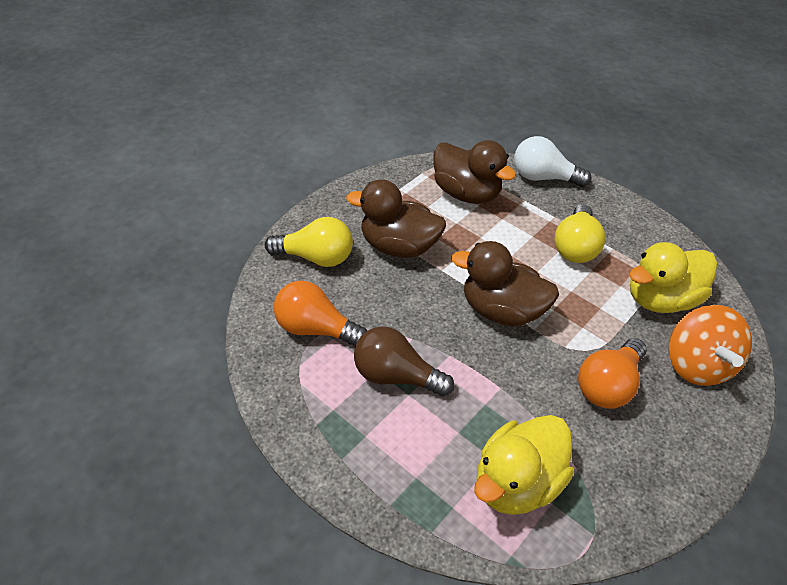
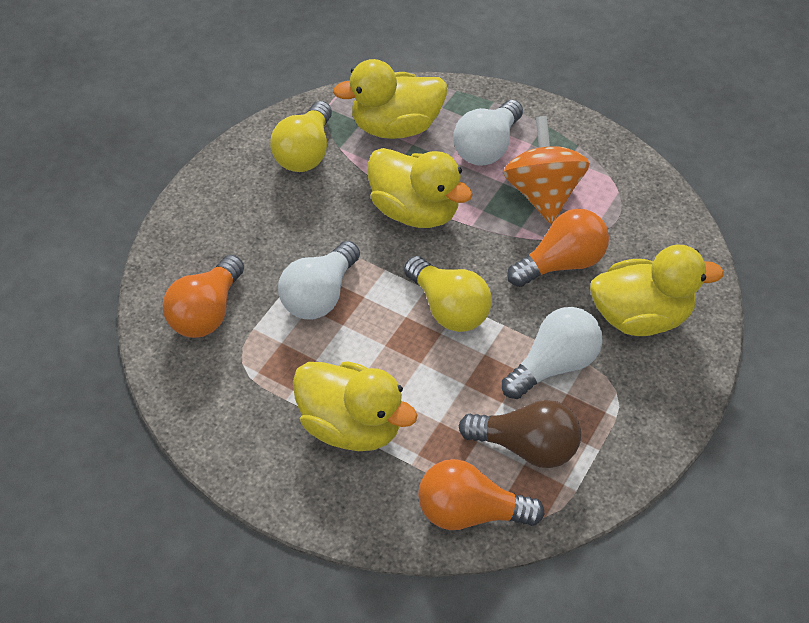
brown duck: 3 -> 0
orange light bulb: 2 -> 3
white light bulb: 1 -> 3
yellow duck: 2 -> 4

